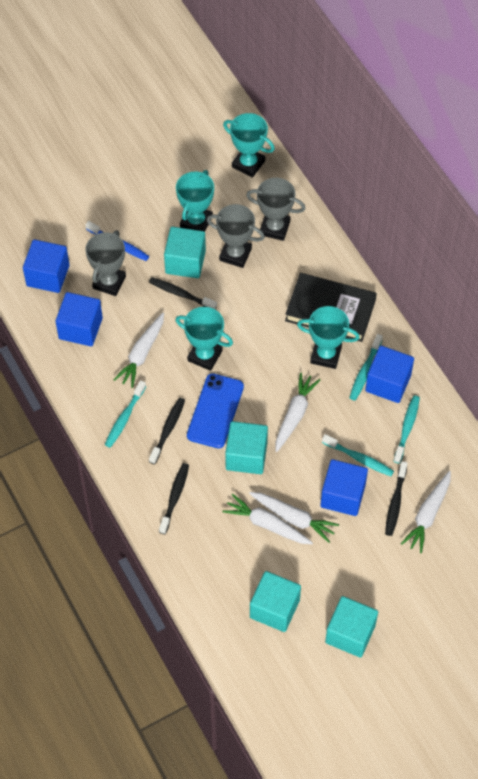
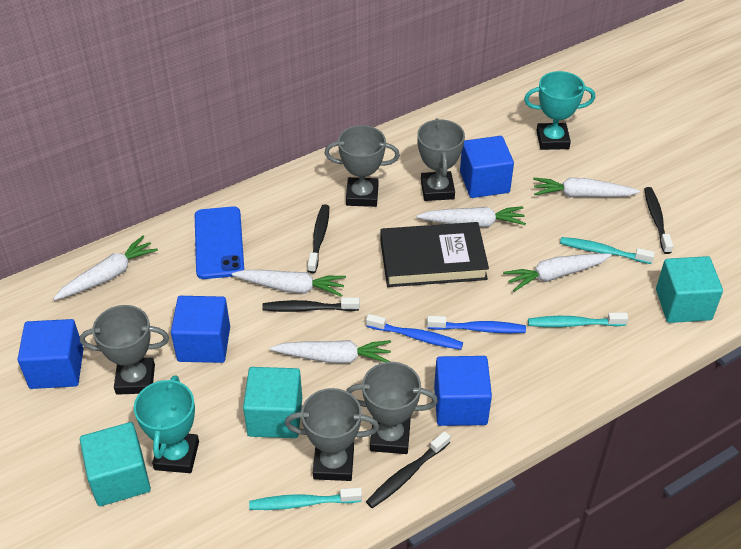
blue toothbrush: 1 -> 2
grey trophy: 3 -> 5
turquoise cube: 4 -> 3
turquoise toothbrush: 4 -> 3
turquoise trophy: 4 -> 2
white carrot: 5 -> 6

